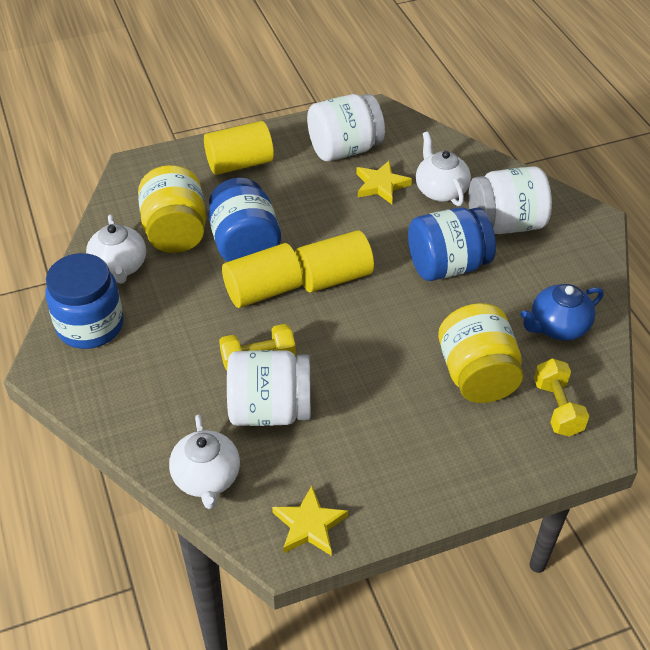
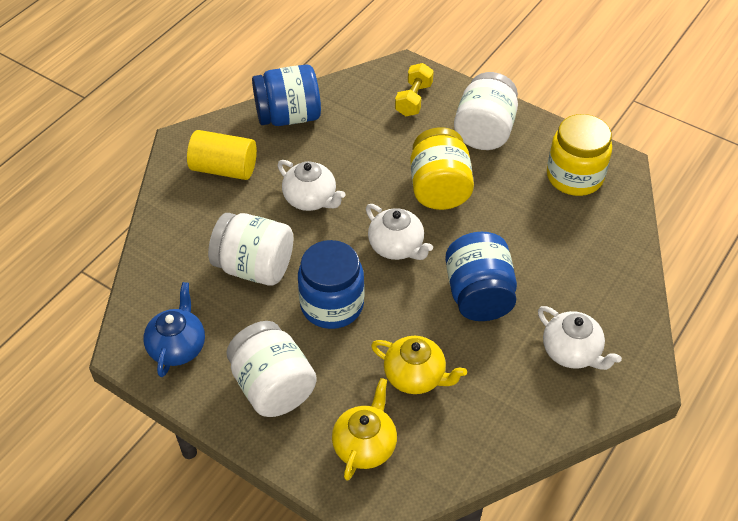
yellow cylinder: 3 -> 1
yellow dumbbell: 2 -> 1
yellow star: 2 -> 0
yellow teapot: 0 -> 2

